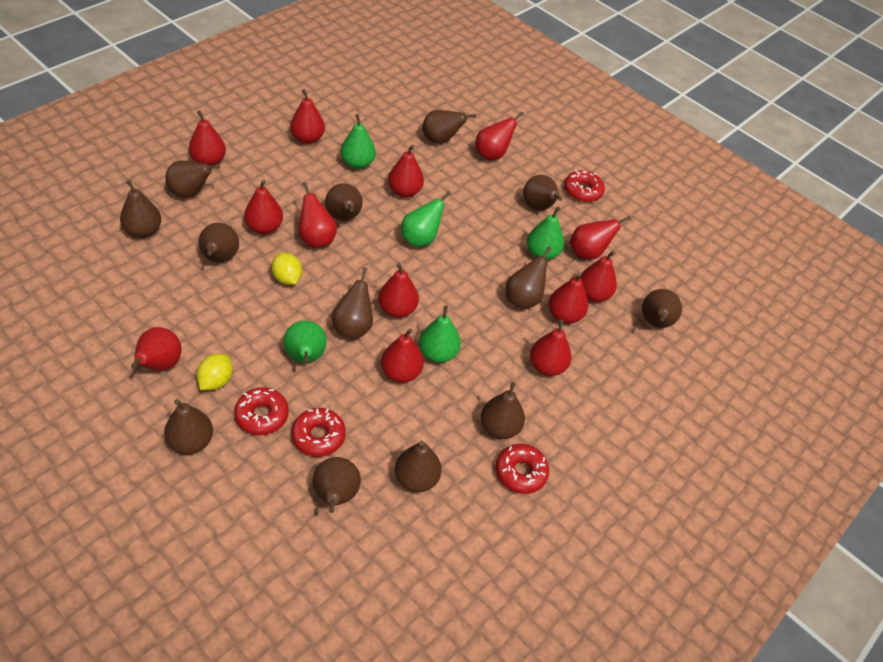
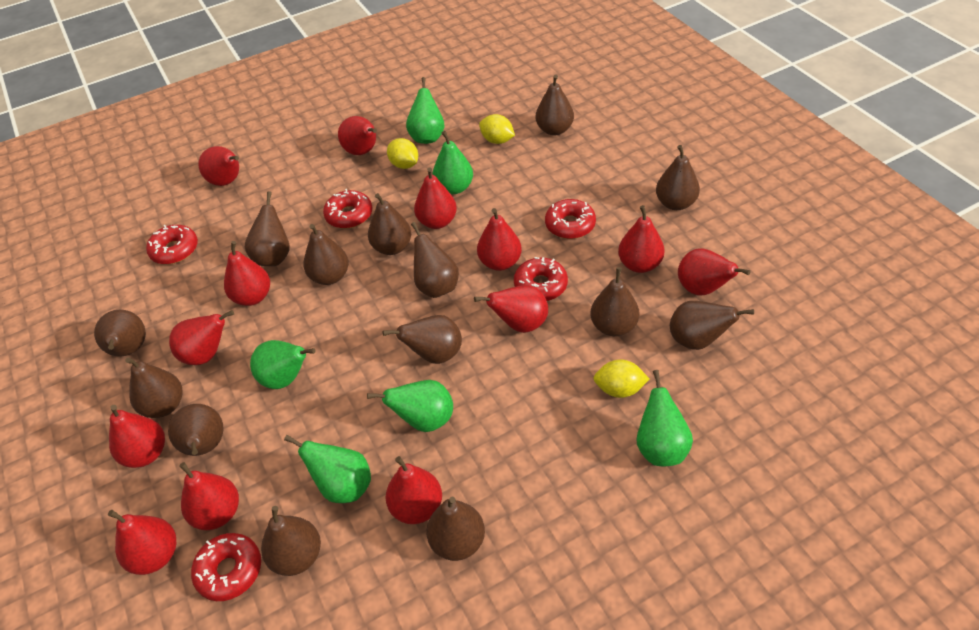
brown pear: 13 -> 14
green pear: 5 -> 6
red donut: 4 -> 5
yellow lemon: 2 -> 3

